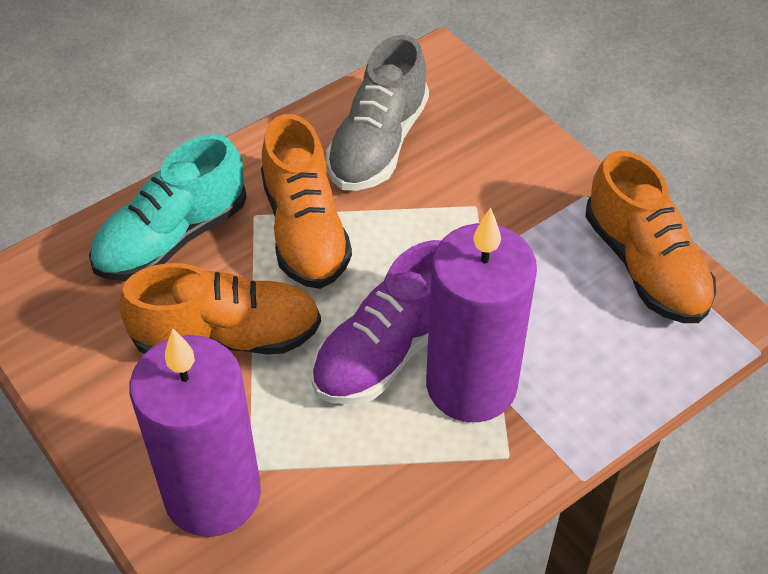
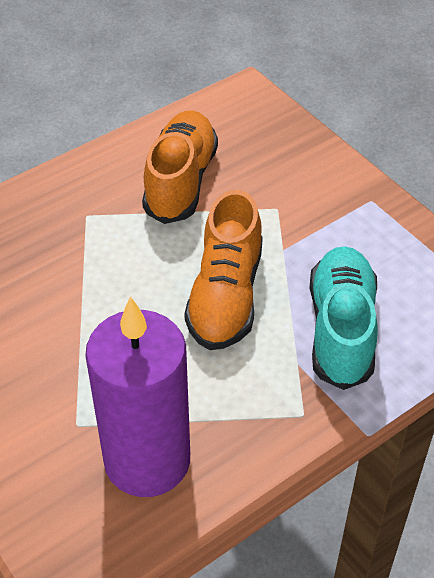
grey shoe: 1 -> 0
orange shoe: 3 -> 2
purple candle: 2 -> 1
purple shoe: 1 -> 0

